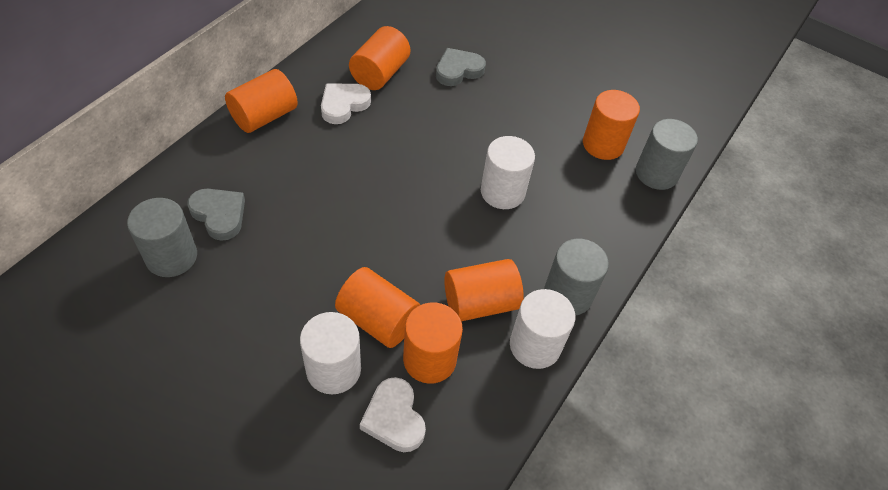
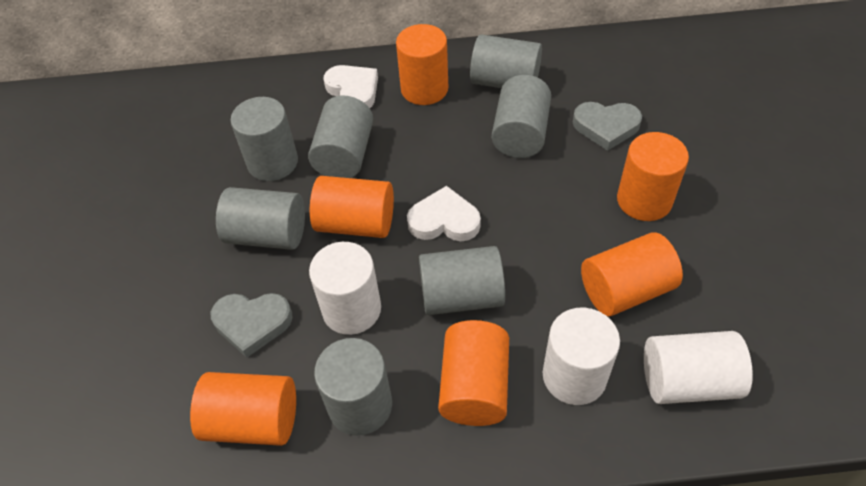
grey cylinder: 3 -> 7

